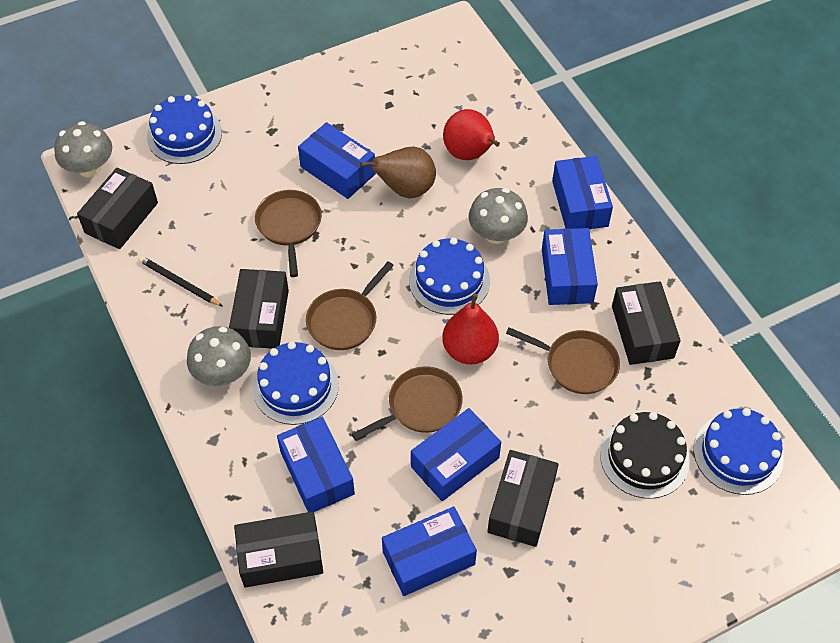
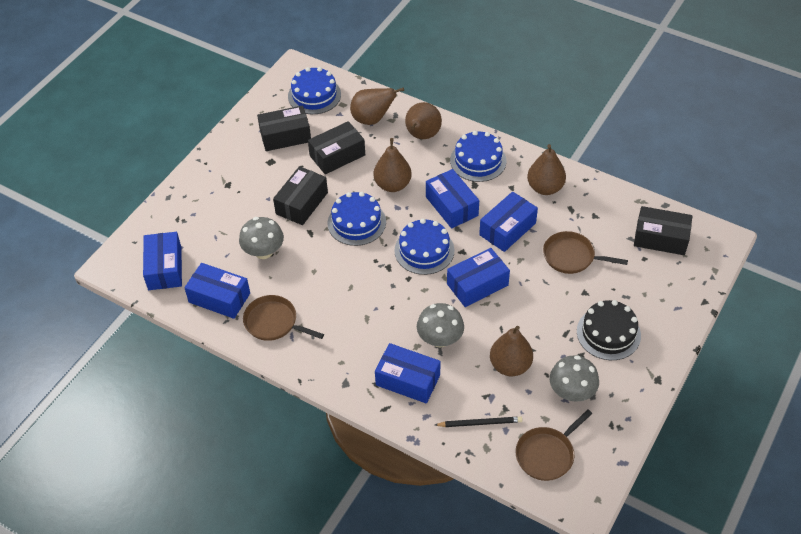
black box: 5 -> 4
brown pan: 4 -> 3
brown pear: 1 -> 5
red pear: 2 -> 0

